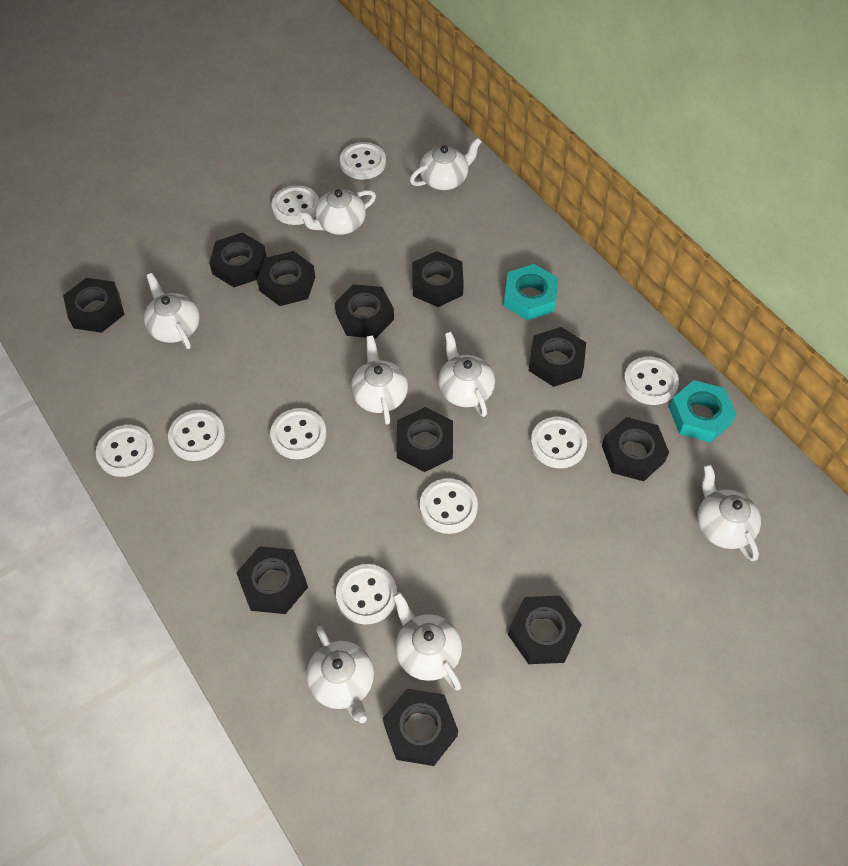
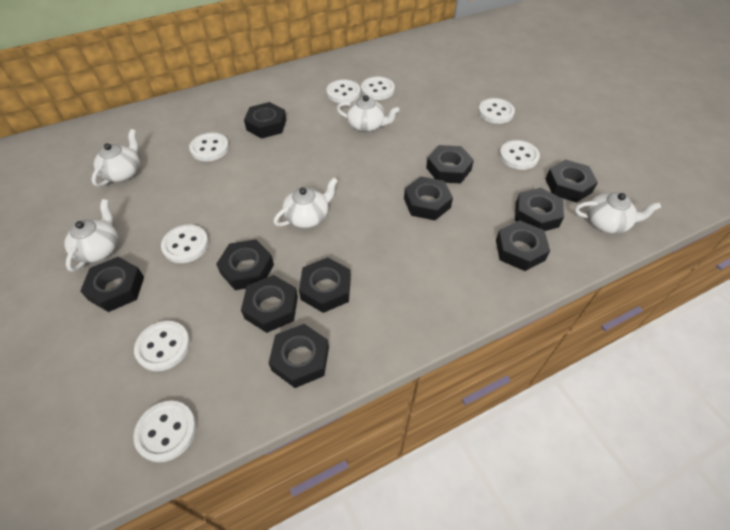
turquoise nut: 2 -> 0
white button: 9 -> 8
white teapot: 8 -> 5

